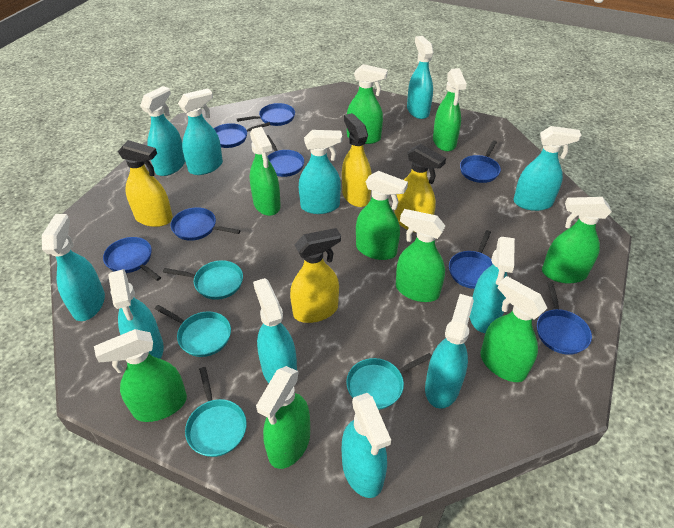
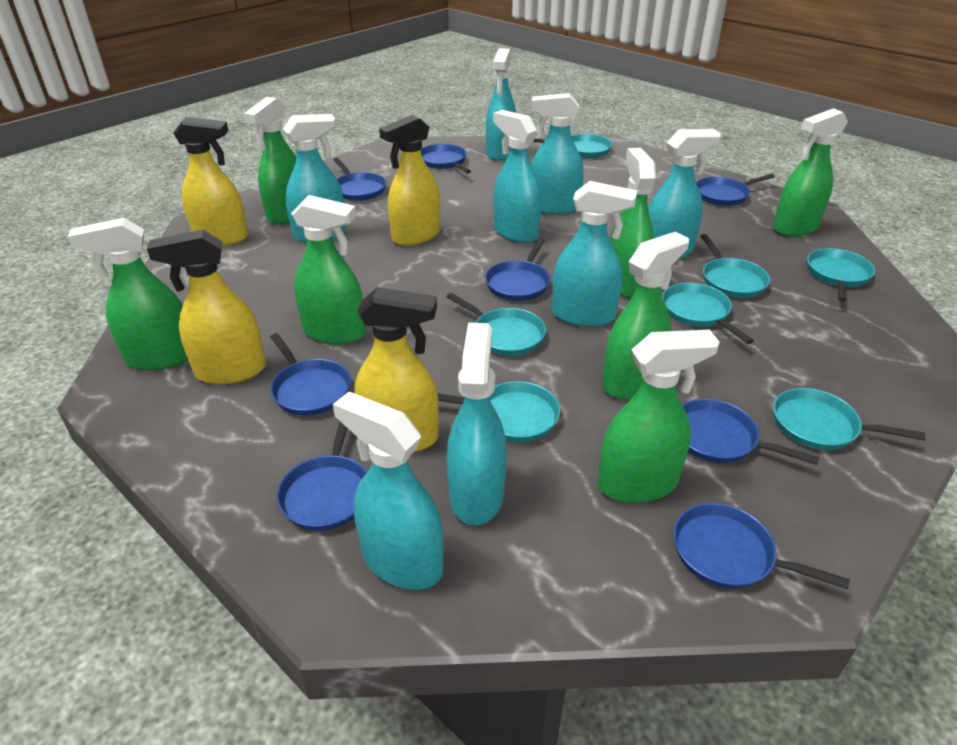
green spray bottle: 9 -> 7
turquoise pan: 4 -> 7
turquoise spray bottle: 11 -> 8

